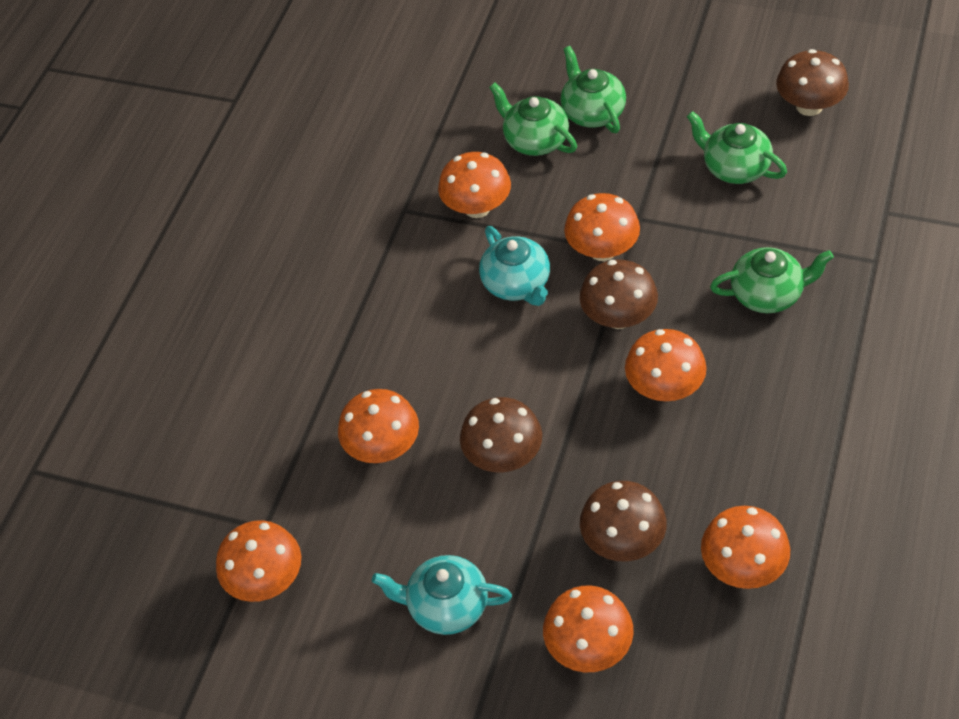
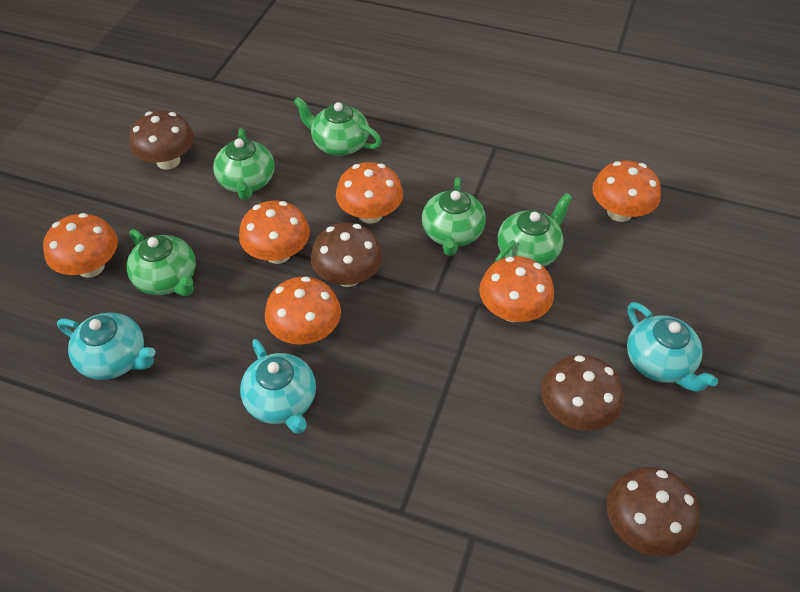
green teapot: 4 -> 5
orange mushroom: 7 -> 6
turquoise teapot: 2 -> 3

